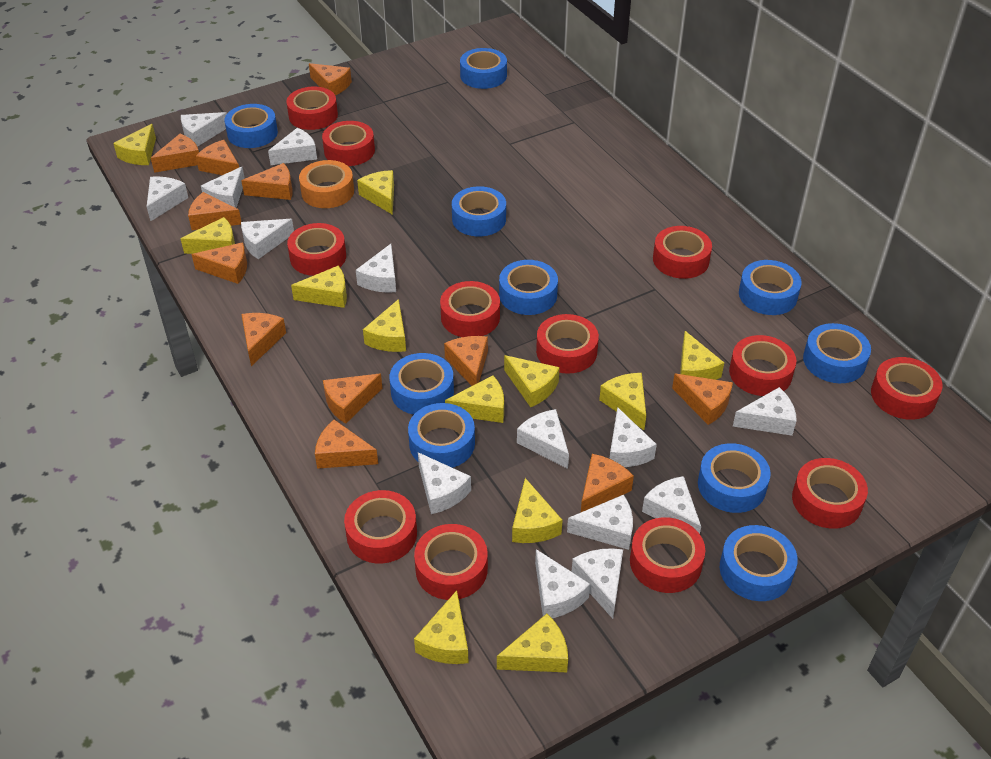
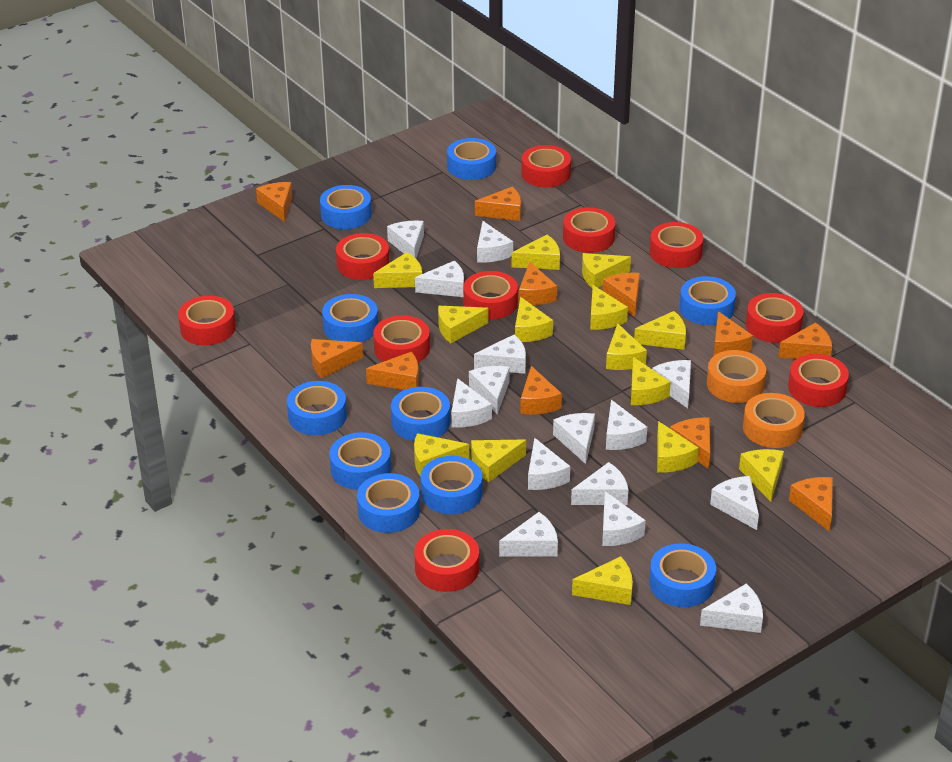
orange cheese: 12 -> 11
orange tape: 1 -> 2
red tape: 12 -> 10
white cheese: 14 -> 15
yellow cheese: 12 -> 14

